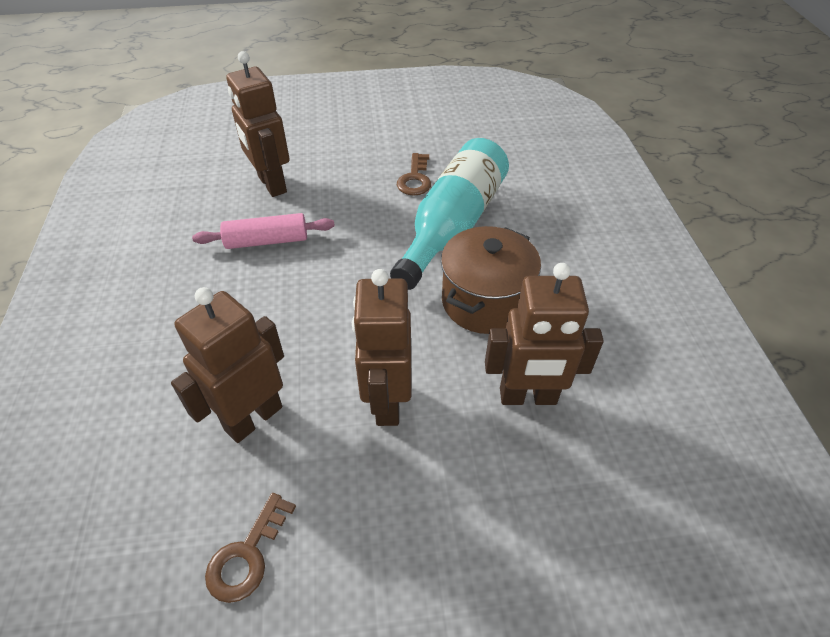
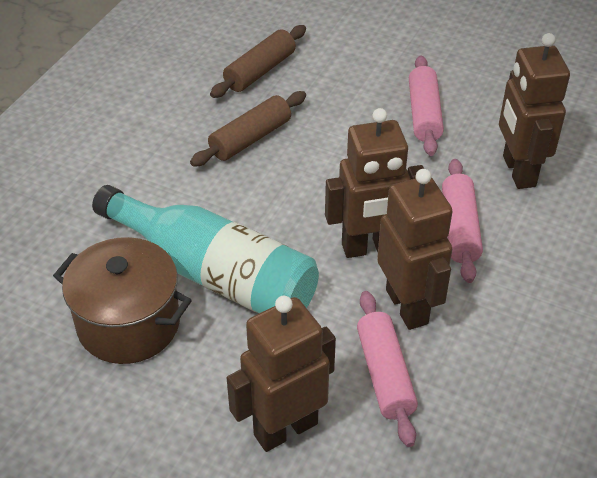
brown key: 2 -> 0
brown rolling pin: 0 -> 2
pink rolling pin: 1 -> 3

